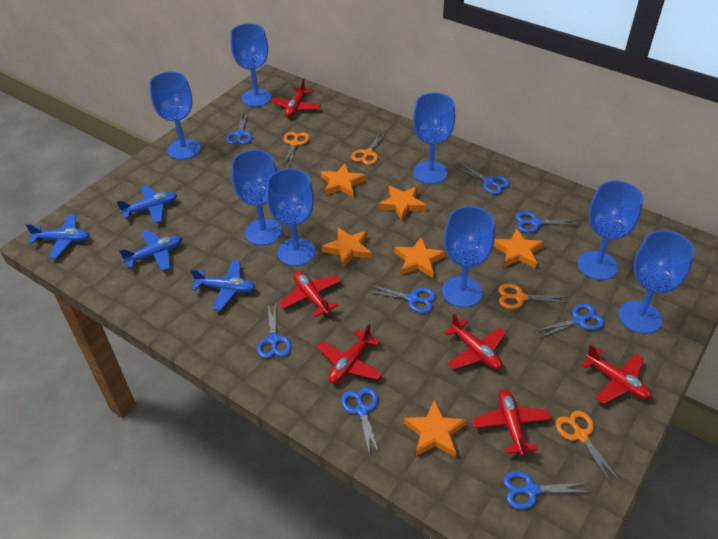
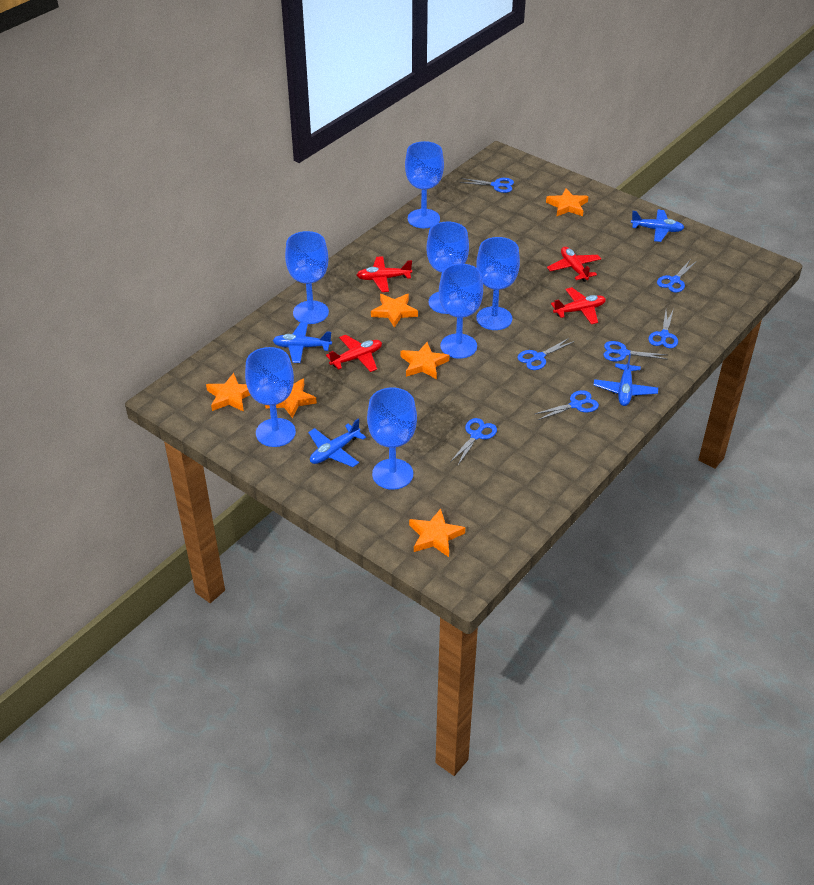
blue goblet: 8 -> 7
blue scissors: 8 -> 7
orange scissors: 4 -> 0
red plane: 6 -> 4

